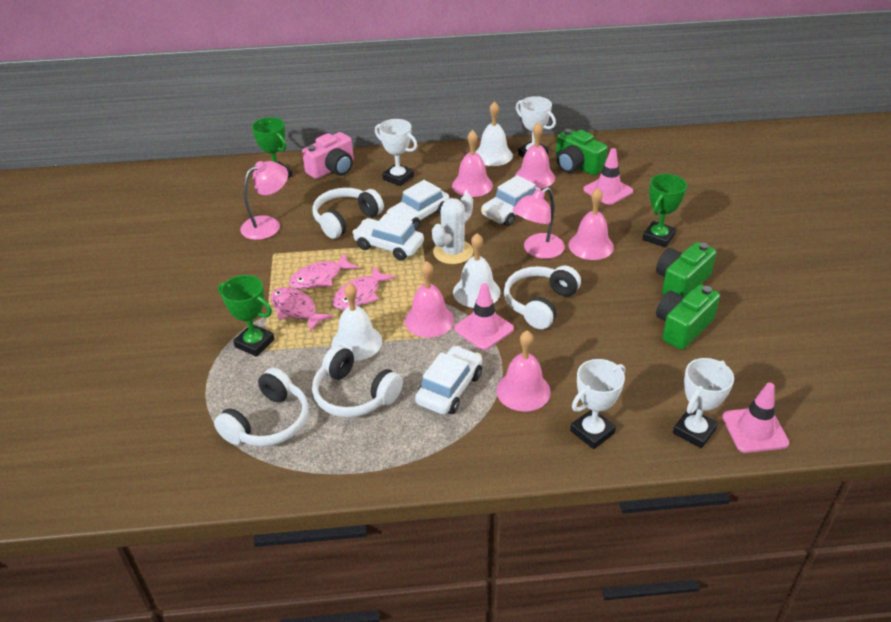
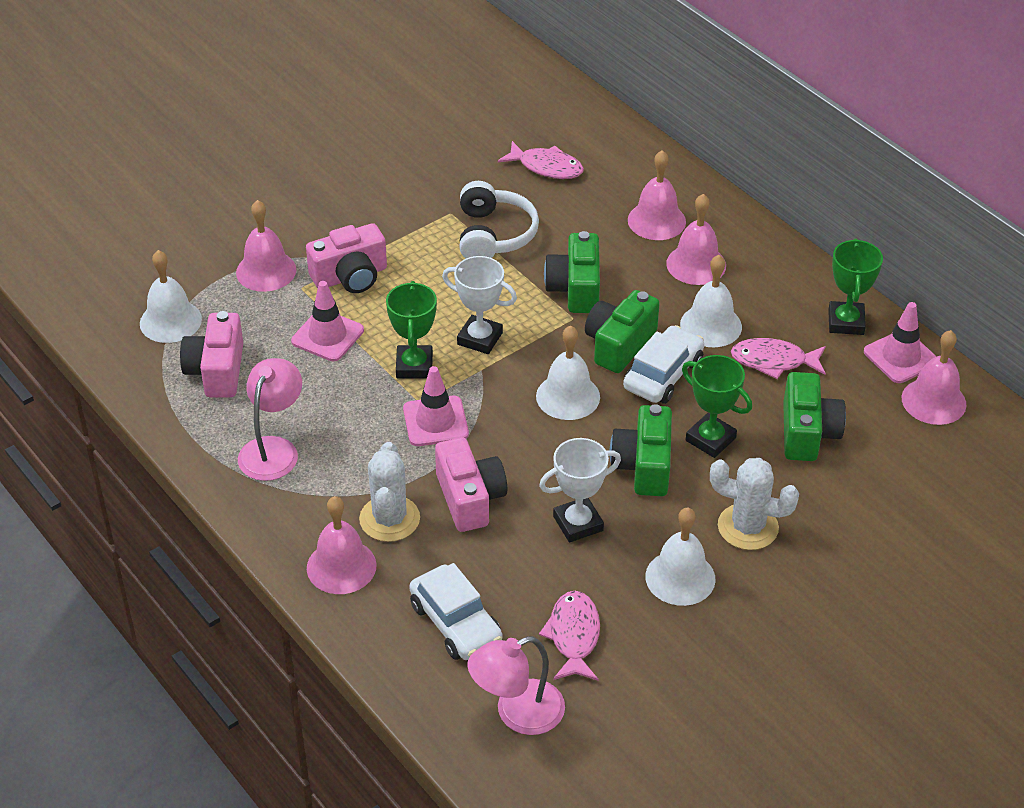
green camera: 3 -> 4
pink camera: 1 -> 3
white bell: 3 -> 4
white cactus: 1 -> 2
white car: 4 -> 2
white headphones: 4 -> 1
white trophy: 4 -> 2

